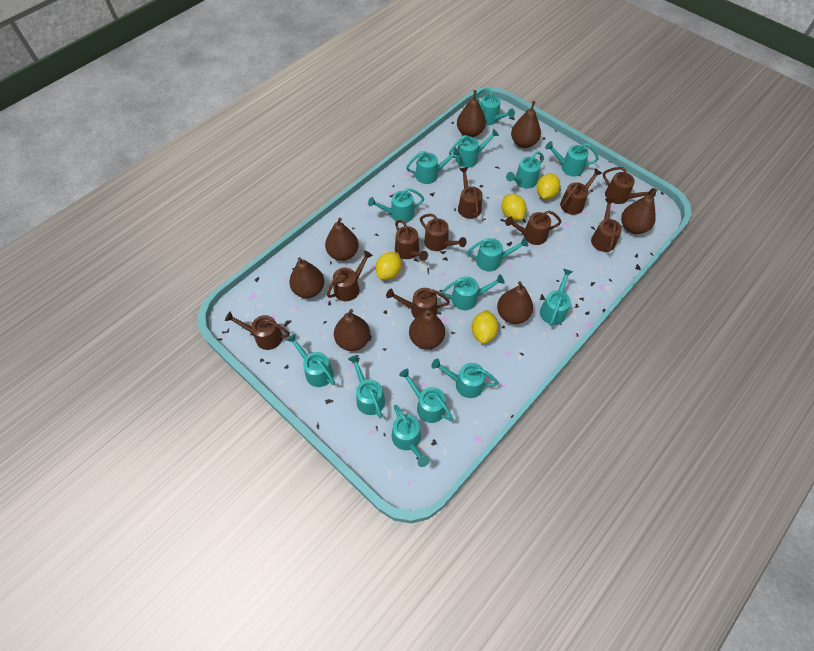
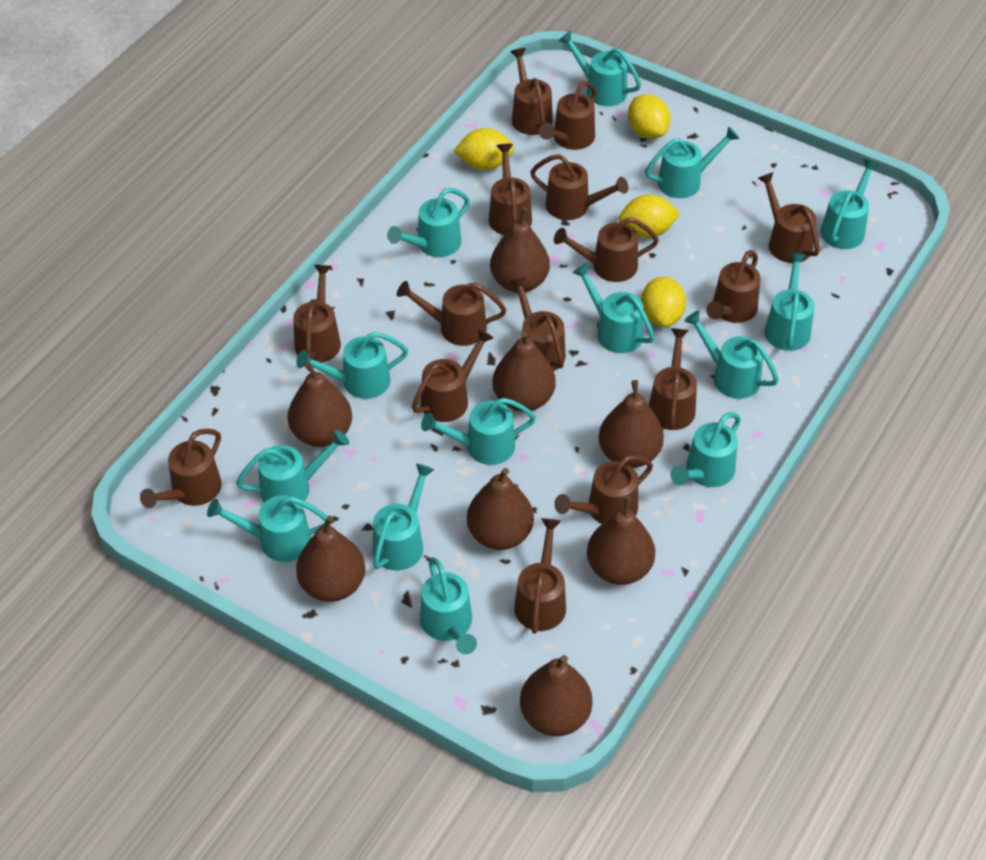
brown watering can: 10 -> 15

